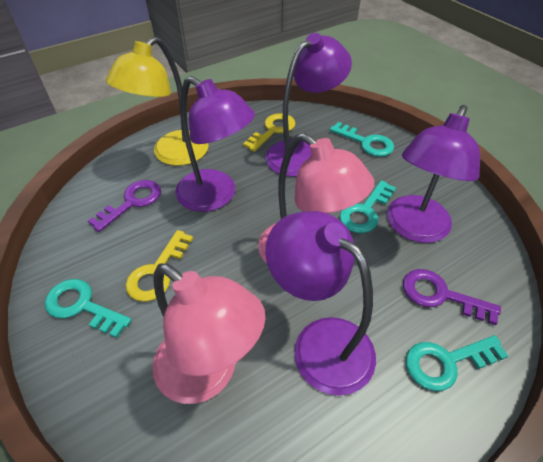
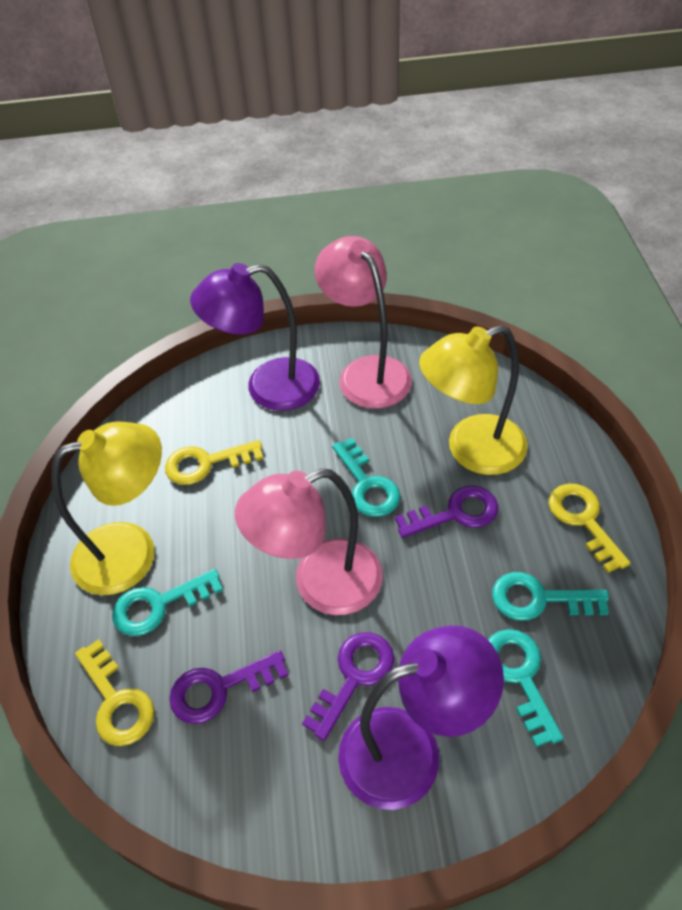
purple key: 2 -> 3
purple lamp: 4 -> 2
yellow key: 2 -> 3
yellow lamp: 1 -> 2

